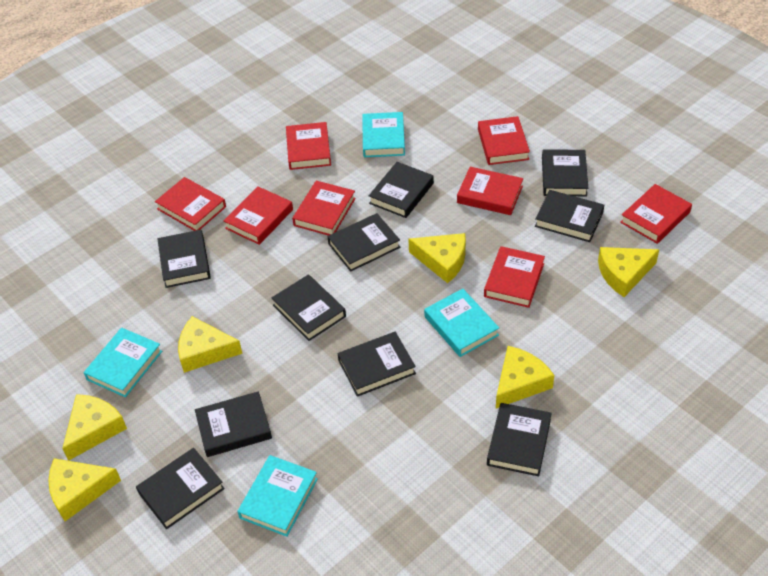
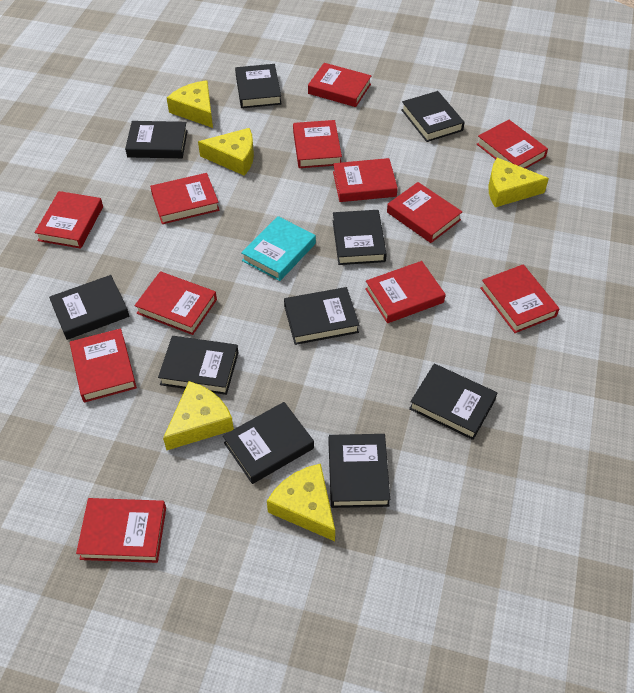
red book: 8 -> 12
turquoise book: 4 -> 1
yellow cheese: 6 -> 5

